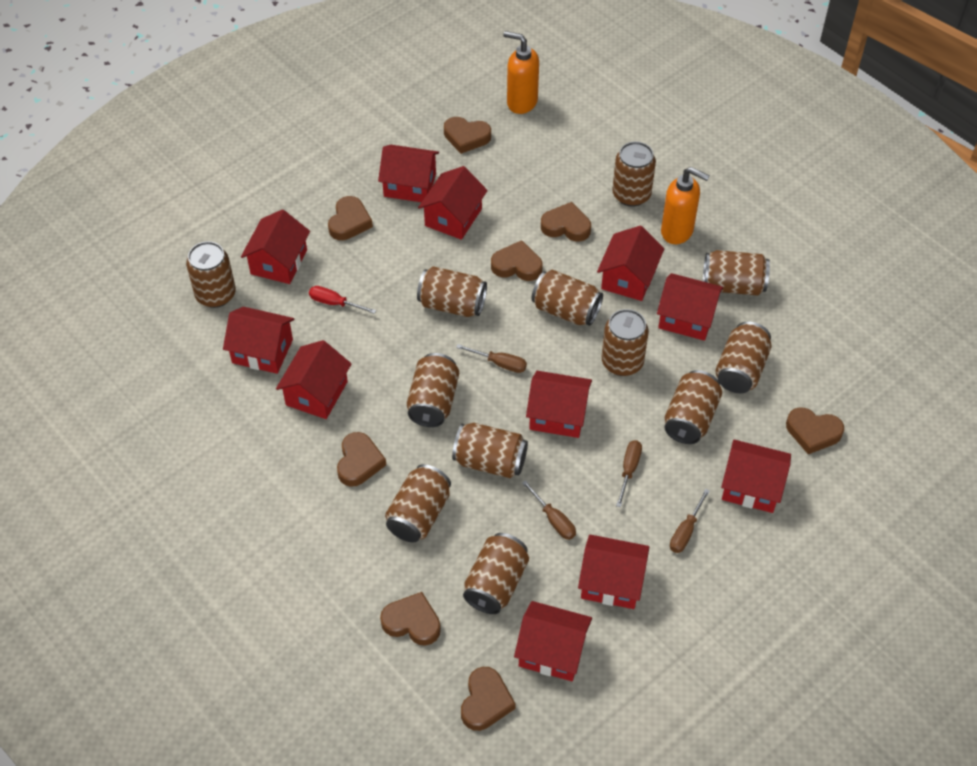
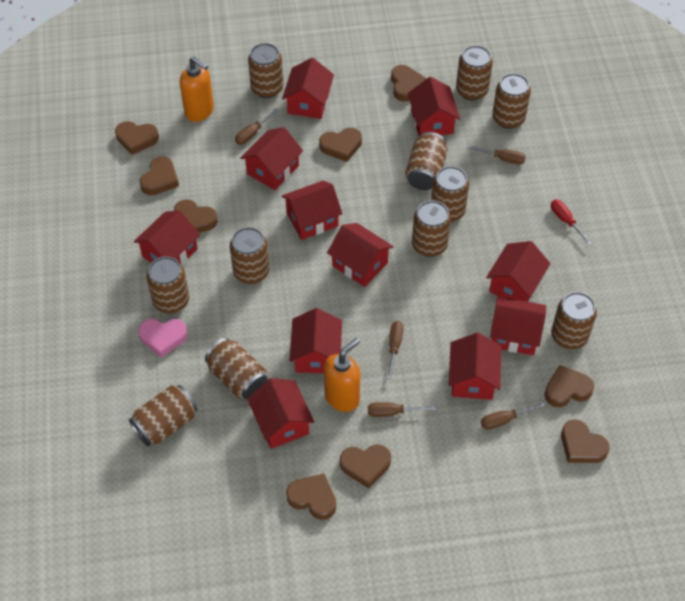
brown can: 12 -> 11
brown heart: 8 -> 9
brown screwdriver: 4 -> 5
pink heart: 0 -> 1

